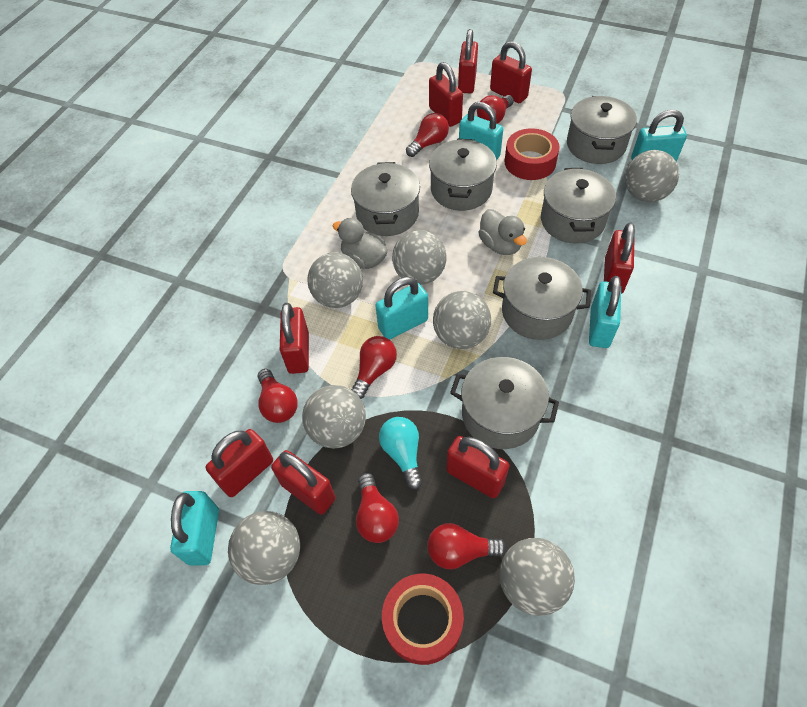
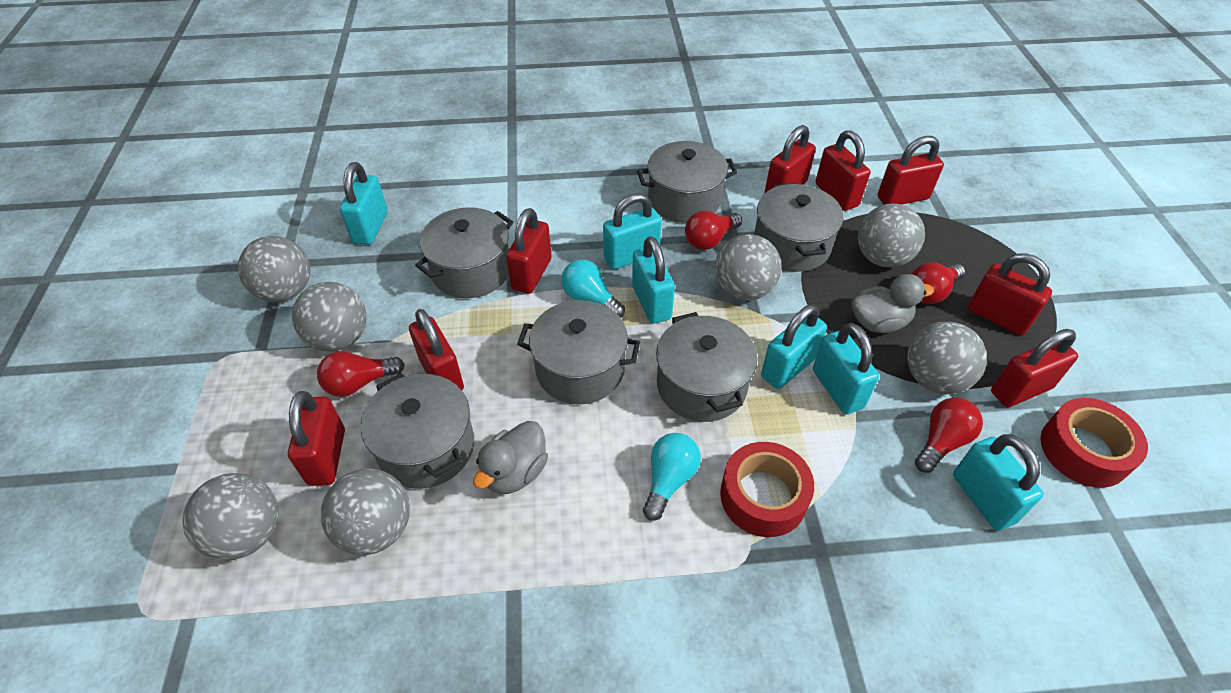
red light bulb: 6 -> 4
turquoise light bulb: 1 -> 2
turquoise padlock: 5 -> 6

